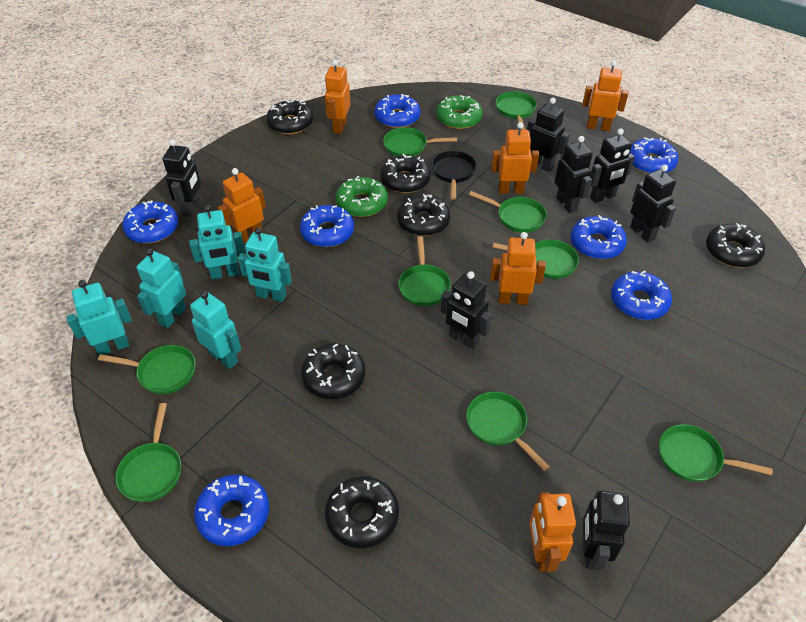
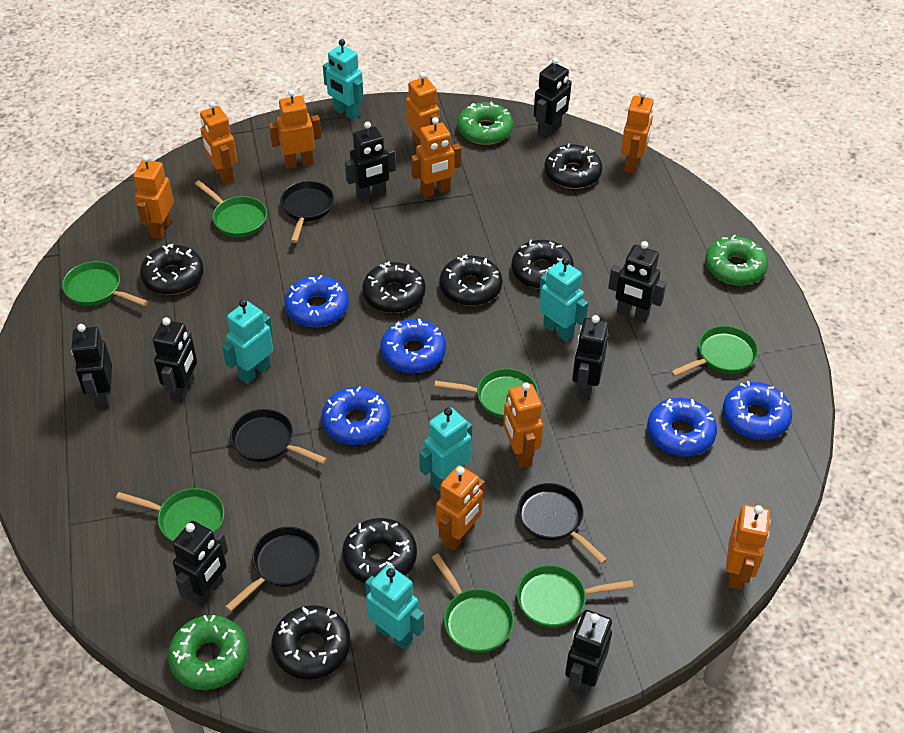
black donut: 6 -> 7
black pan: 1 -> 4
black robot: 7 -> 8
blue donut: 7 -> 5
green donut: 2 -> 3
green pan: 9 -> 7
orange robot: 6 -> 9

